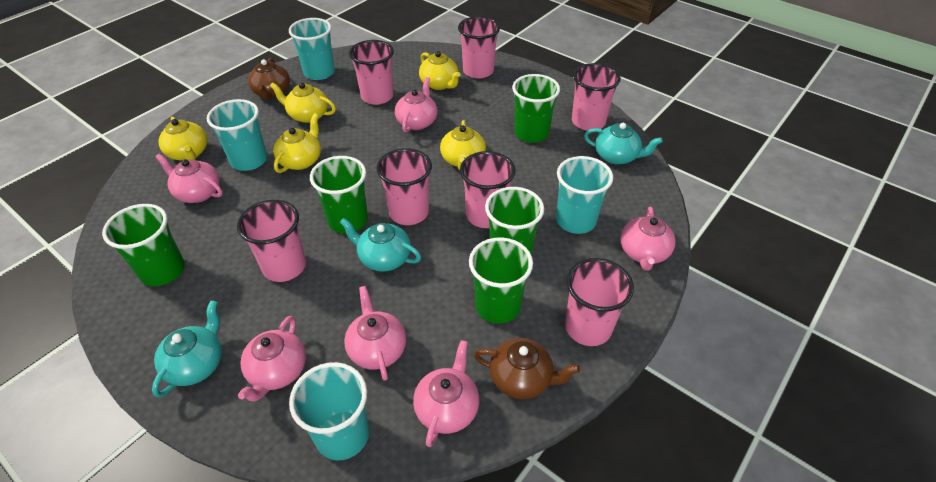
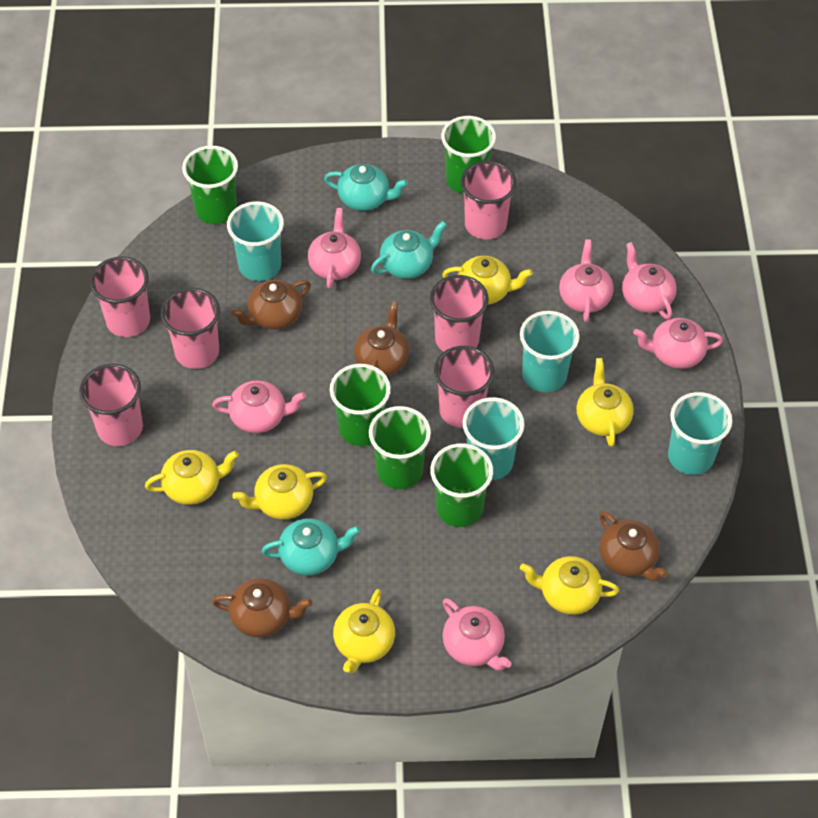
brown teapot: 2 -> 4
pink cup: 7 -> 6
yellow teapot: 5 -> 6

